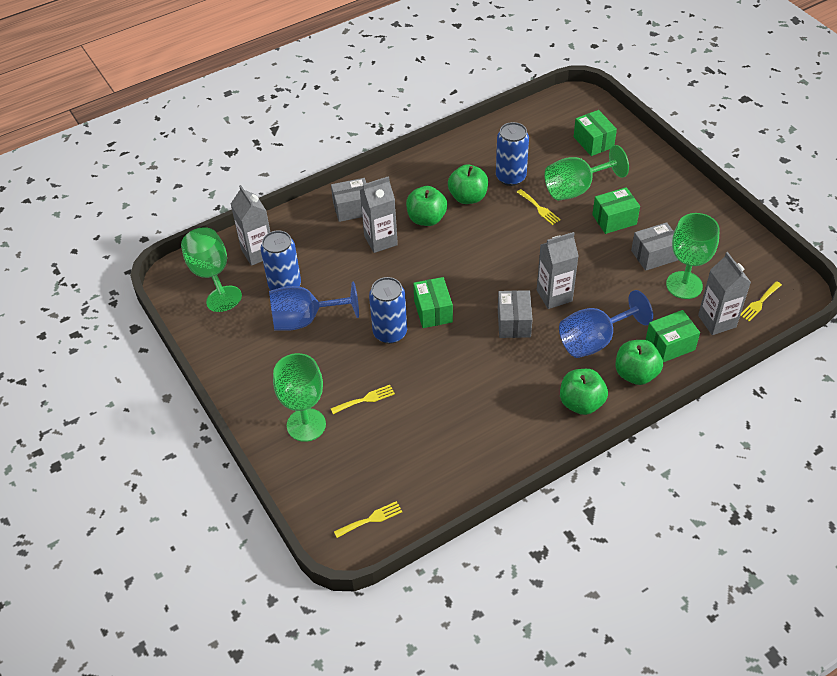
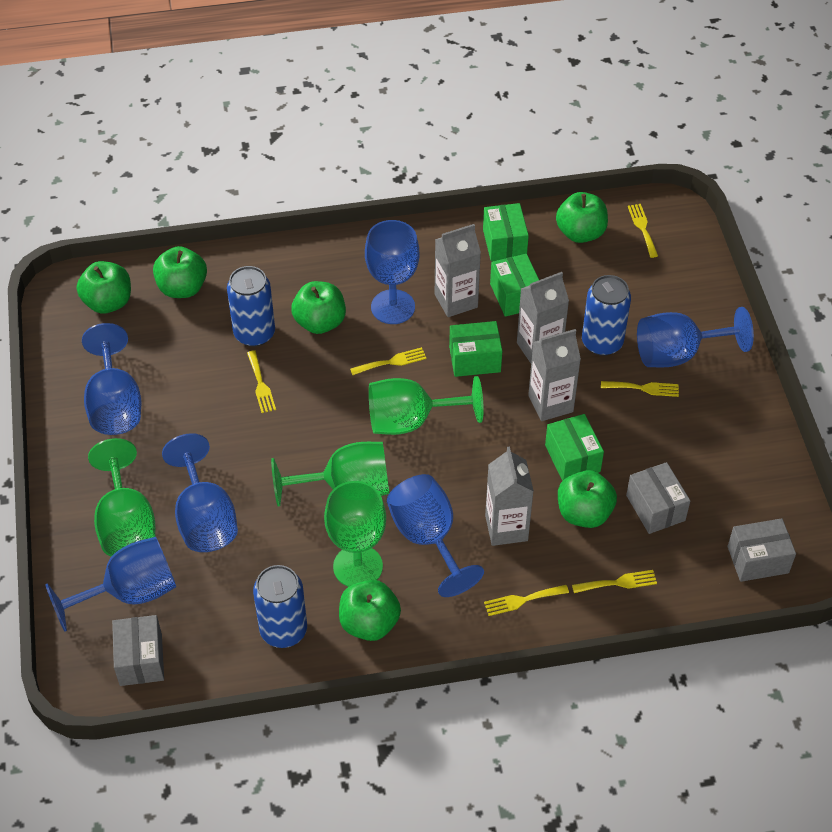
blue goblet: 2 -> 6
green apple: 4 -> 6
yellow fork: 4 -> 6

